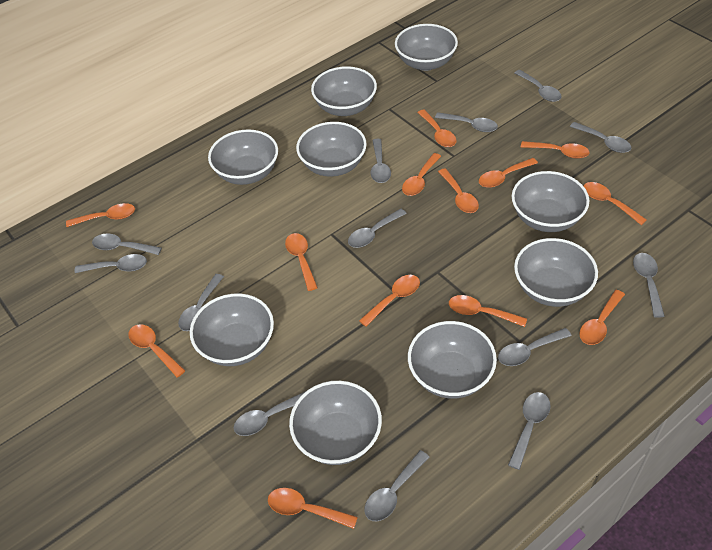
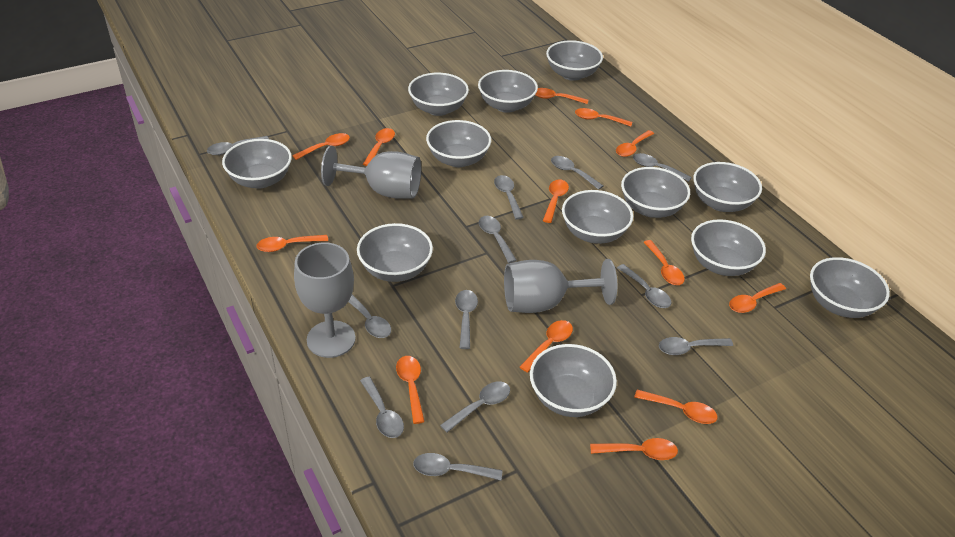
grey bowl: 9 -> 12
grey goblet: 0 -> 3
grey spoon: 13 -> 12

